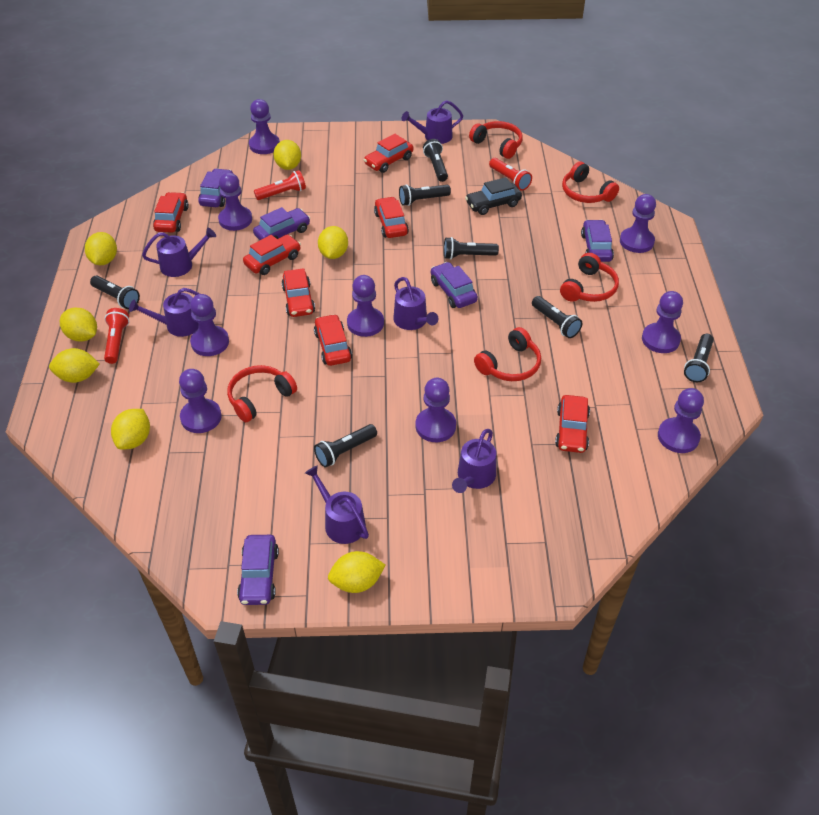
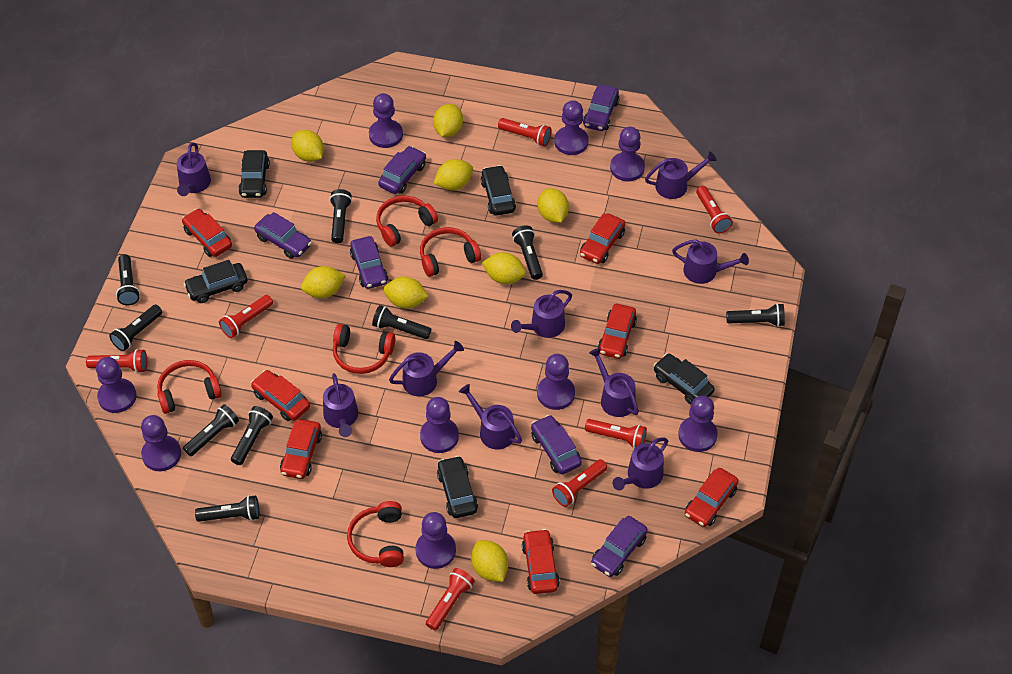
black car: 1 -> 5
black flashlight: 7 -> 9
purple car: 5 -> 6
purple watering can: 6 -> 9
red flashlight: 3 -> 7
yellow lemon: 7 -> 8

